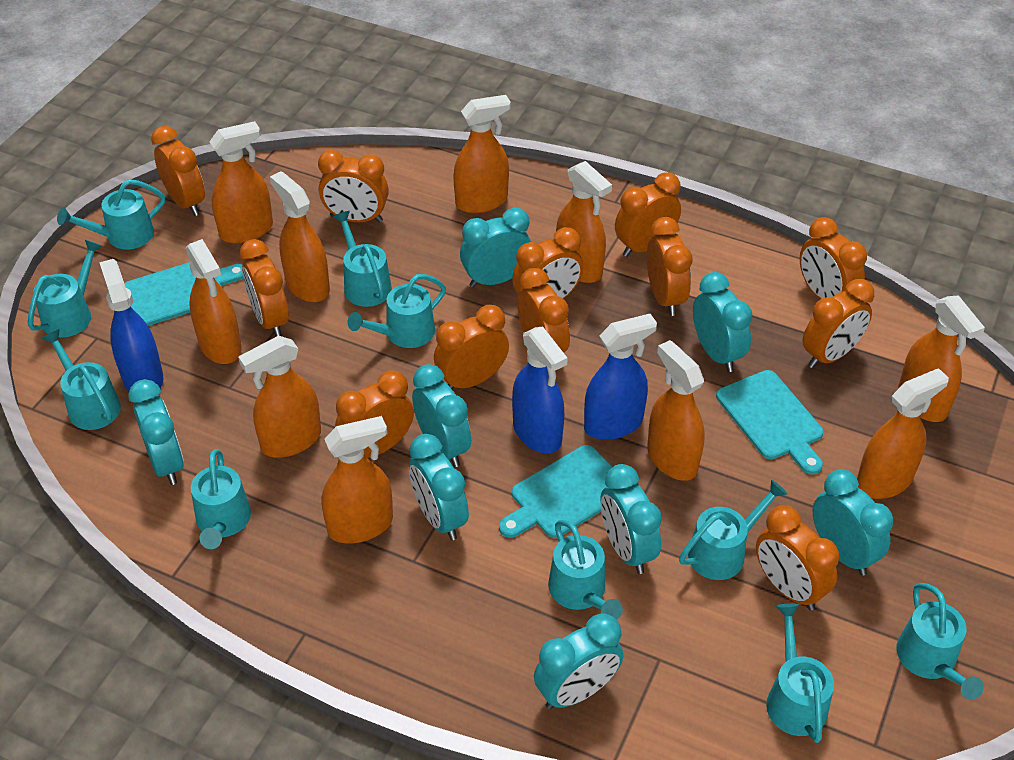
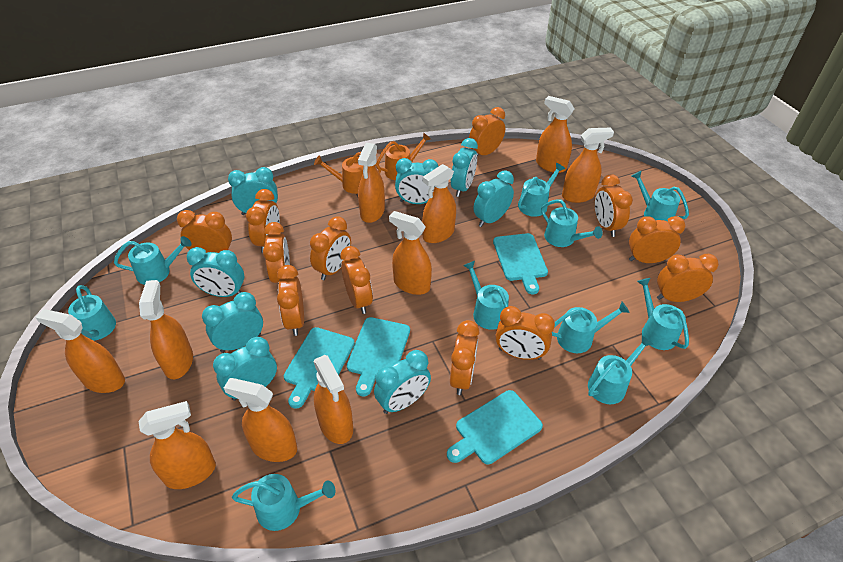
blue spray bottle: 3 -> 0
orange watering can: 0 -> 2
turquoise cutting board: 3 -> 4

